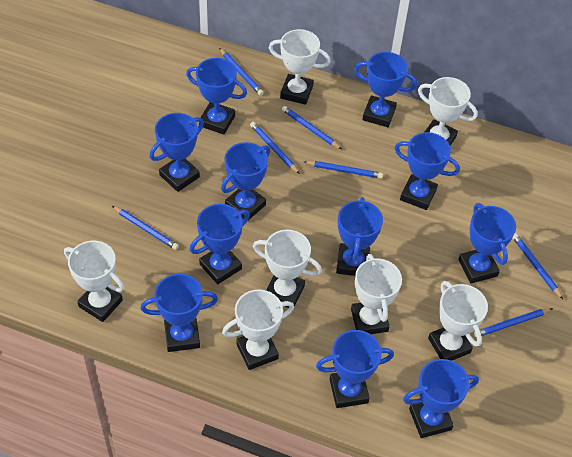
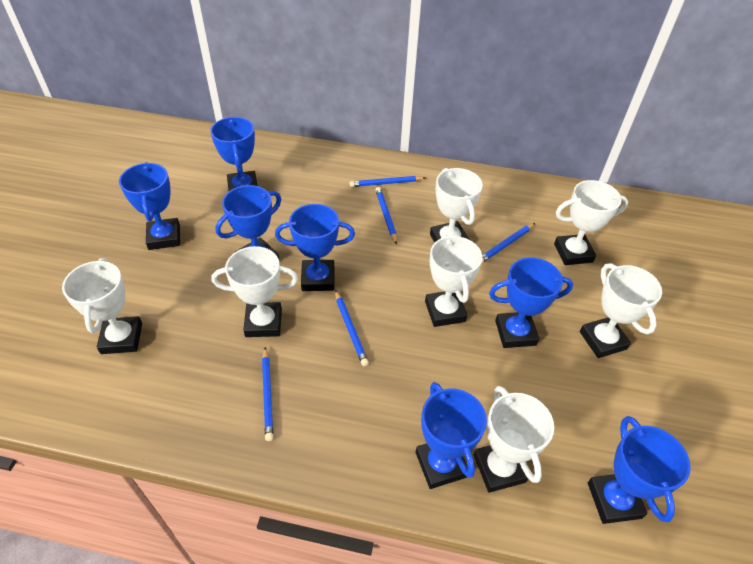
blue pencil: 7 -> 5
blue trophy: 11 -> 7

